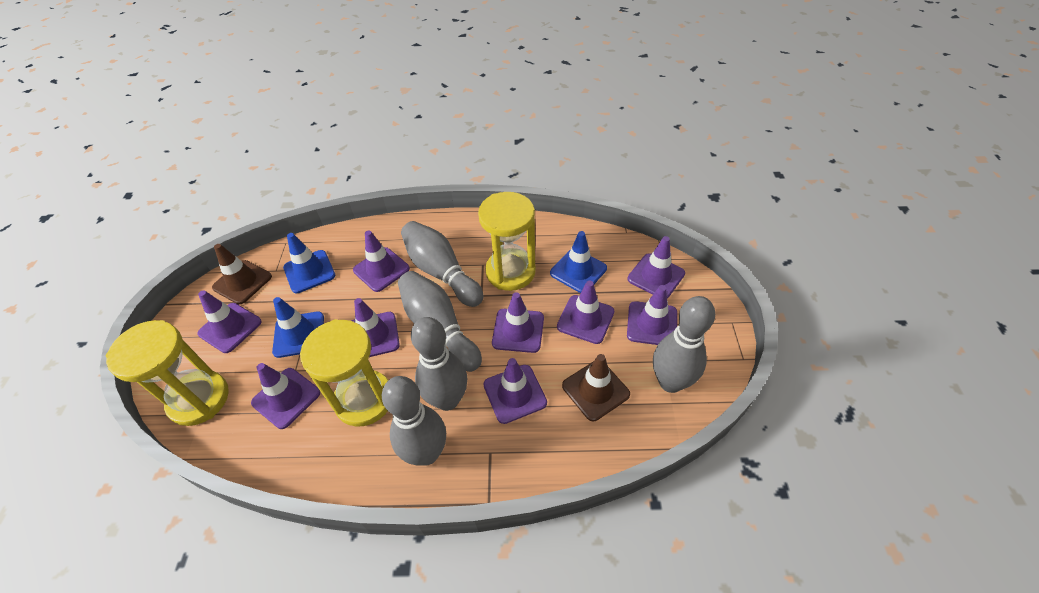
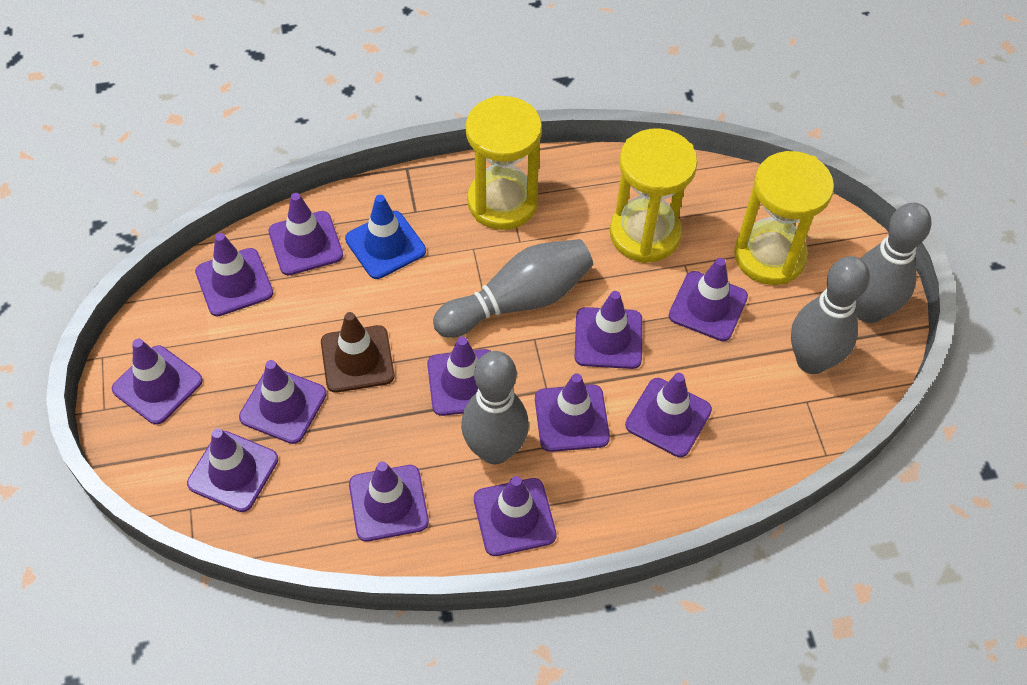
blue traffic cone: 3 -> 1
brown traffic cone: 2 -> 1
grey bowling pin: 5 -> 4
purple traffic cone: 9 -> 12

